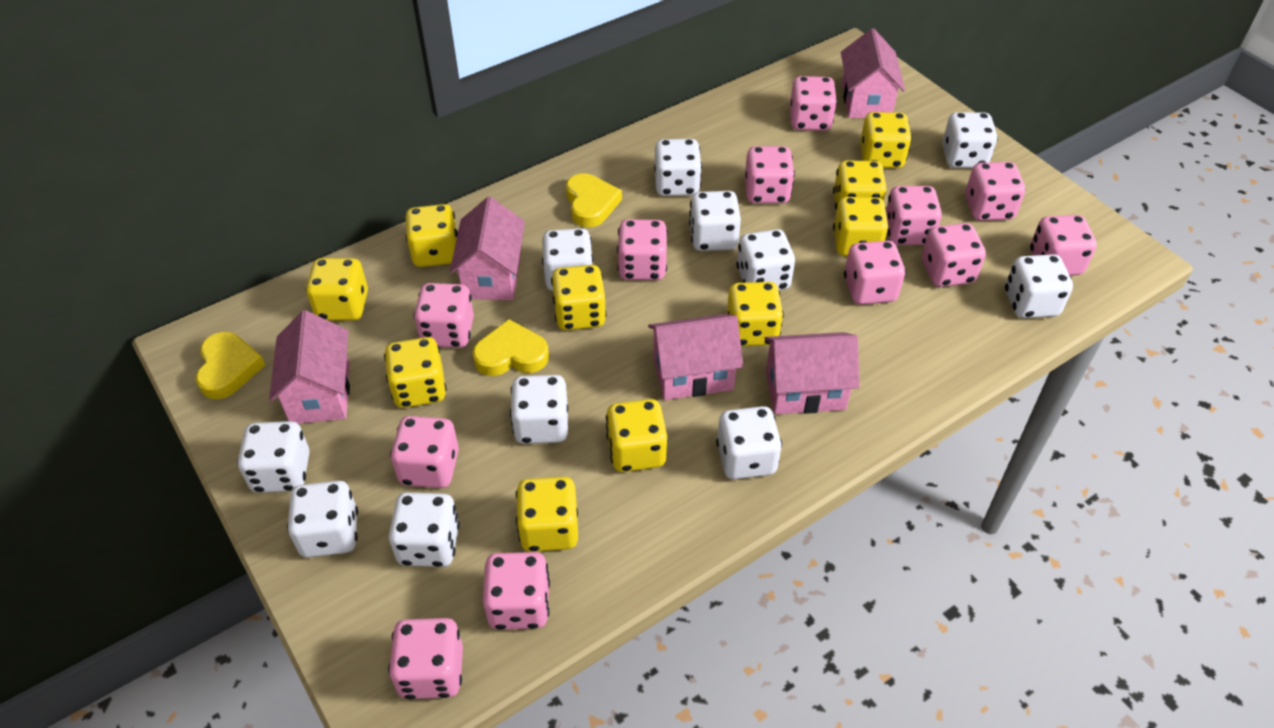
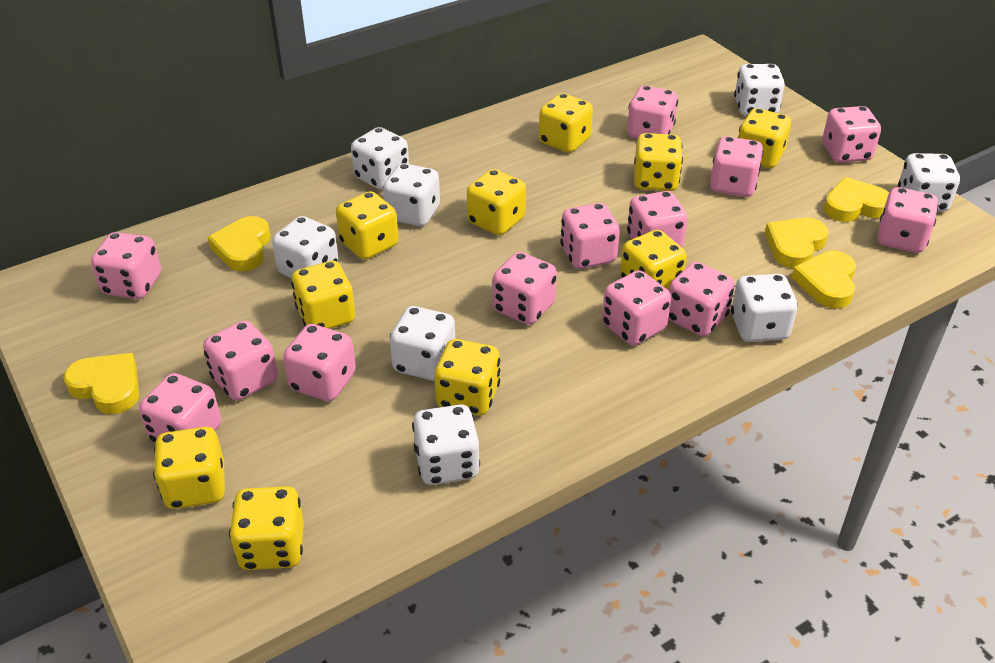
pink dice: 12 -> 13
pink house: 5 -> 0
white dice: 11 -> 8
yellow heart: 3 -> 5

